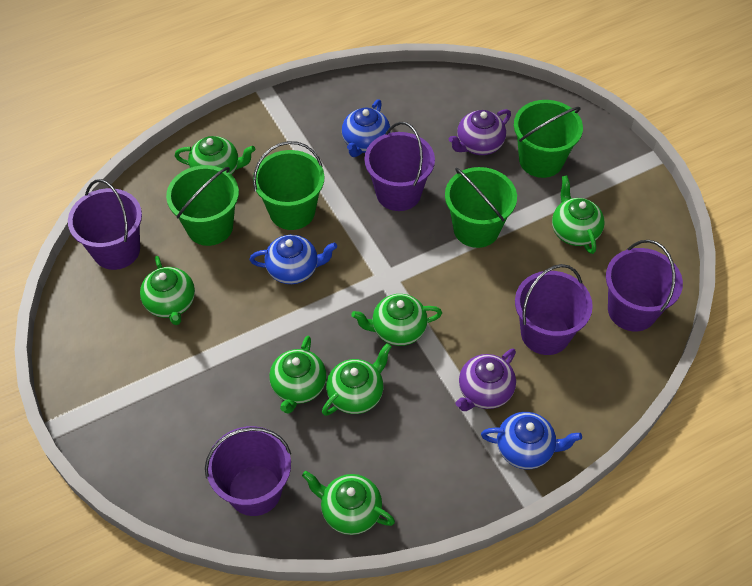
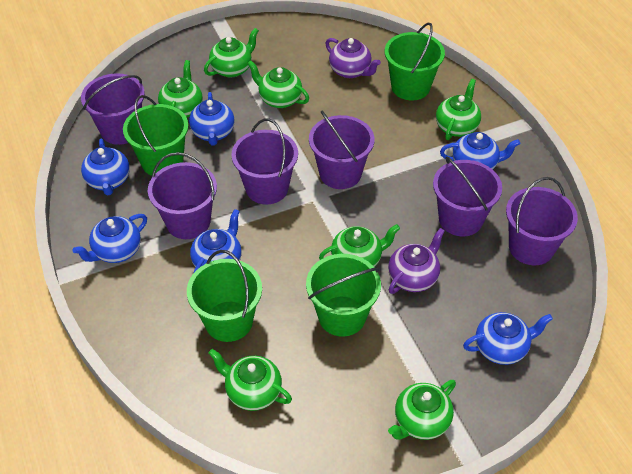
blue teapot: 3 -> 6
purple bucket: 5 -> 6

